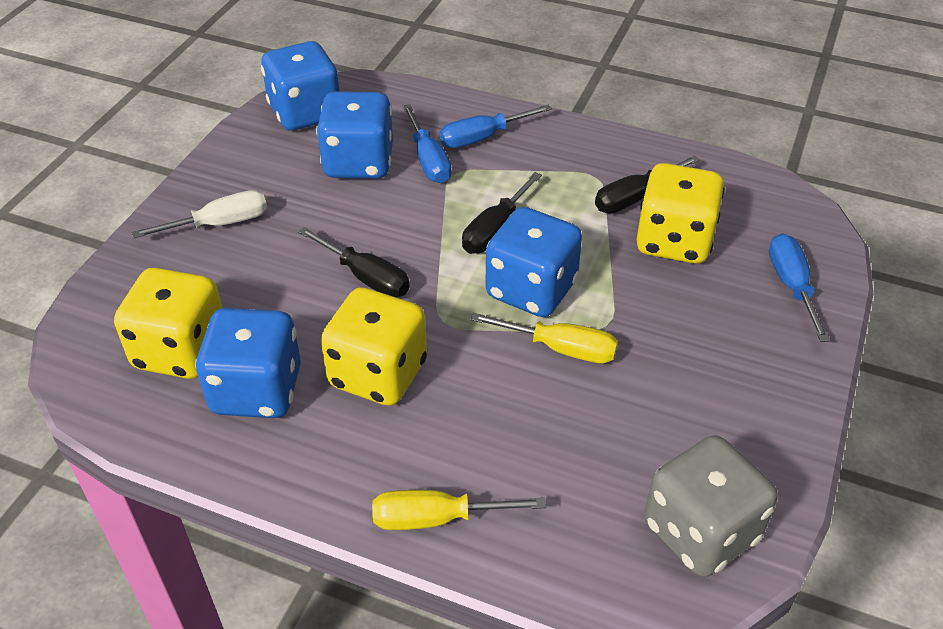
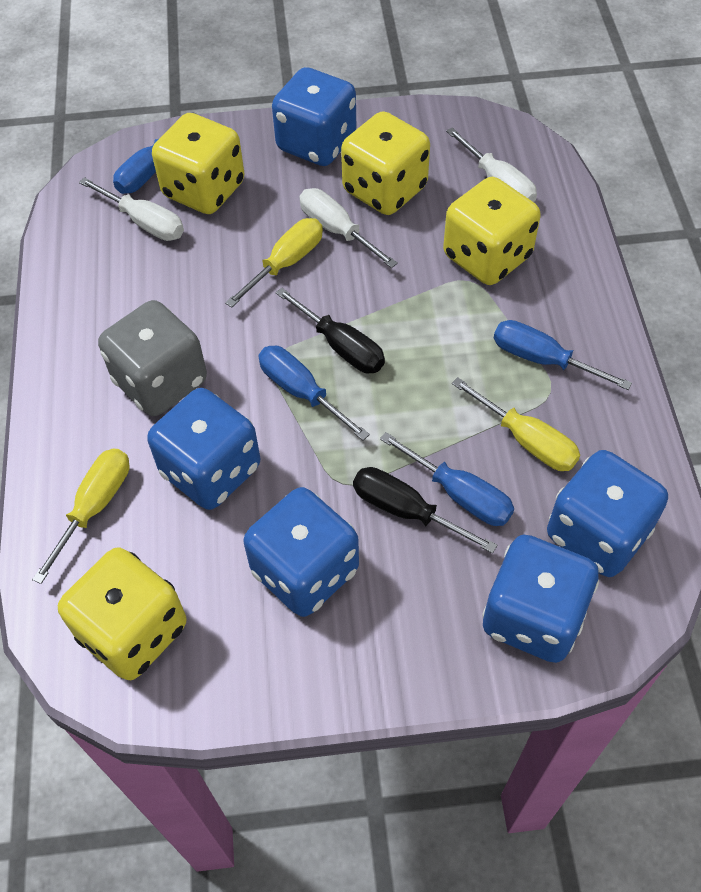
black screwdriver: 3 -> 2
blue dice: 4 -> 5
blue screwdriver: 3 -> 4
white screwdriver: 1 -> 3
yellow dice: 3 -> 4
yellow screwdriver: 2 -> 3

